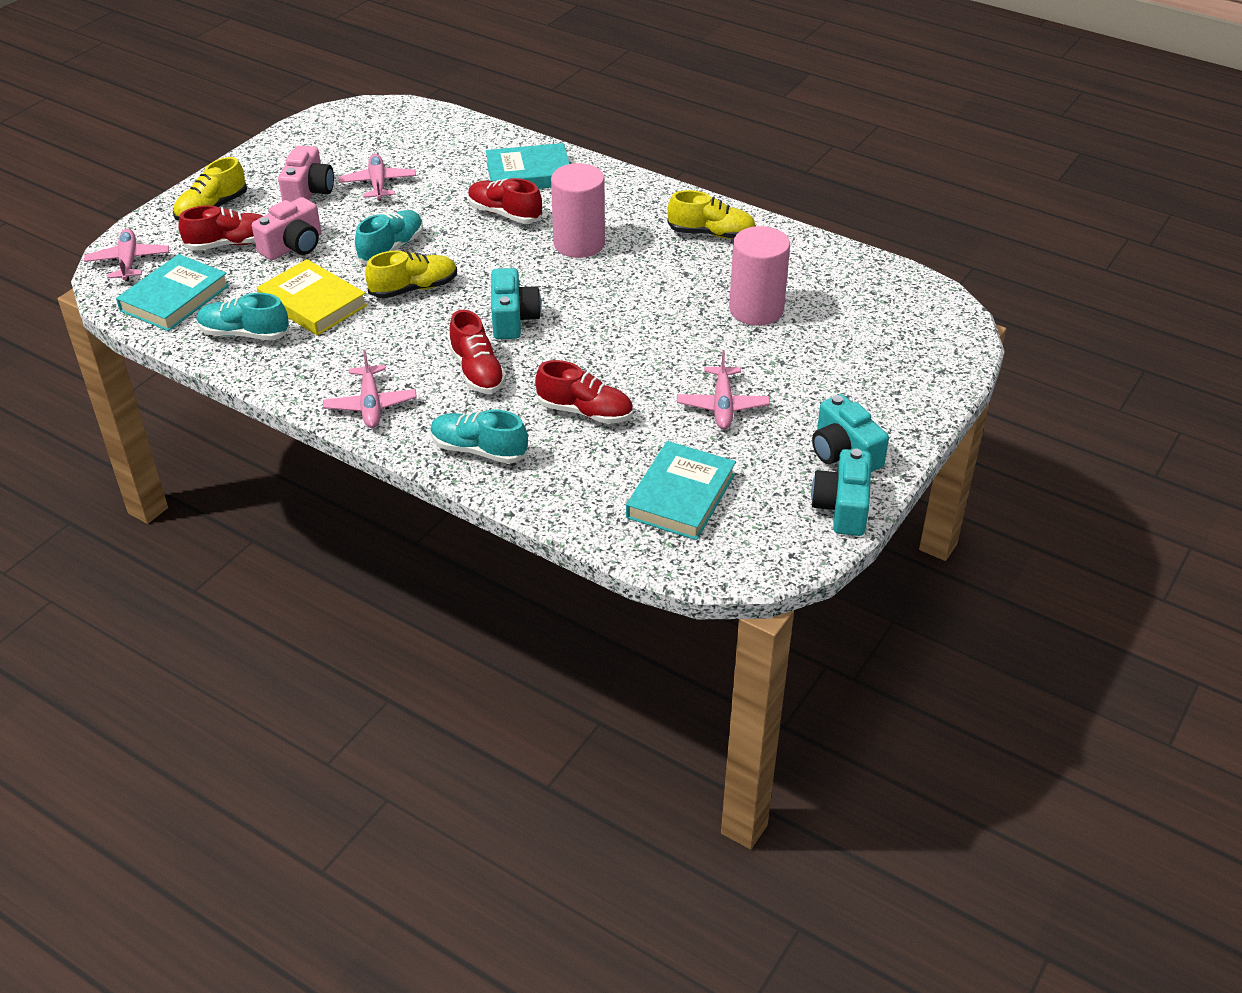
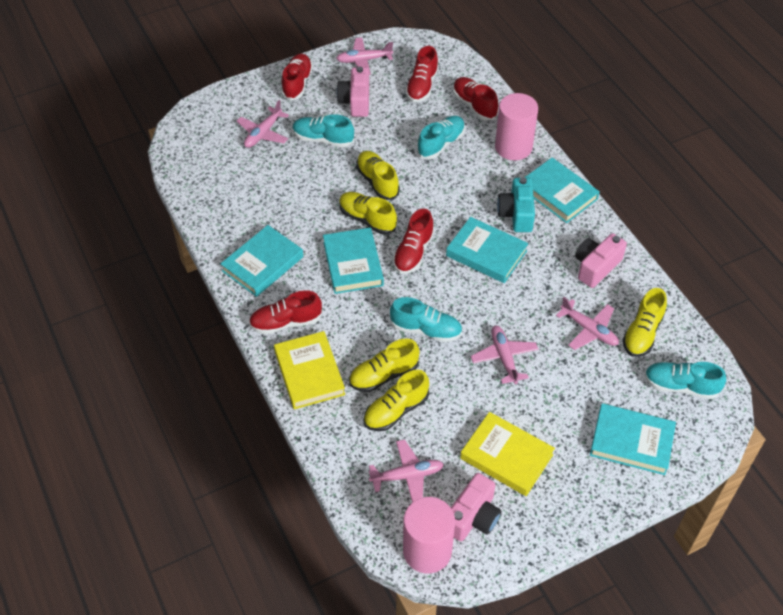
pink camera: 2 -> 3
pink plane: 4 -> 5
red shoe: 4 -> 5
turquoise book: 3 -> 5
turquoise camera: 3 -> 1
turquoise shoe: 3 -> 4
yellow book: 1 -> 2
yellow shoe: 3 -> 5

